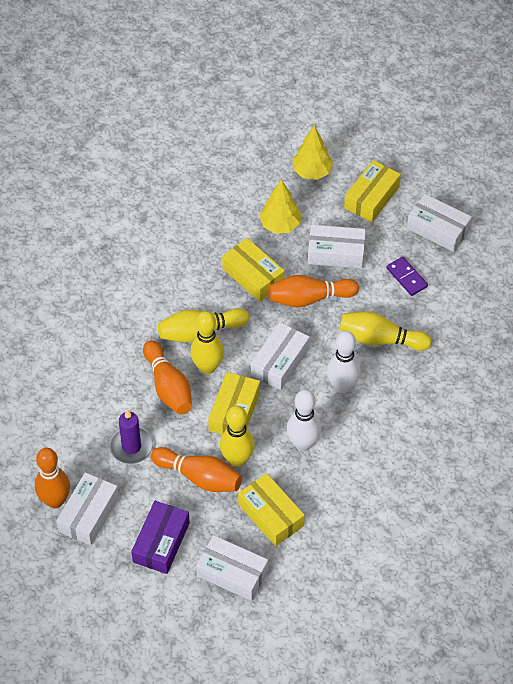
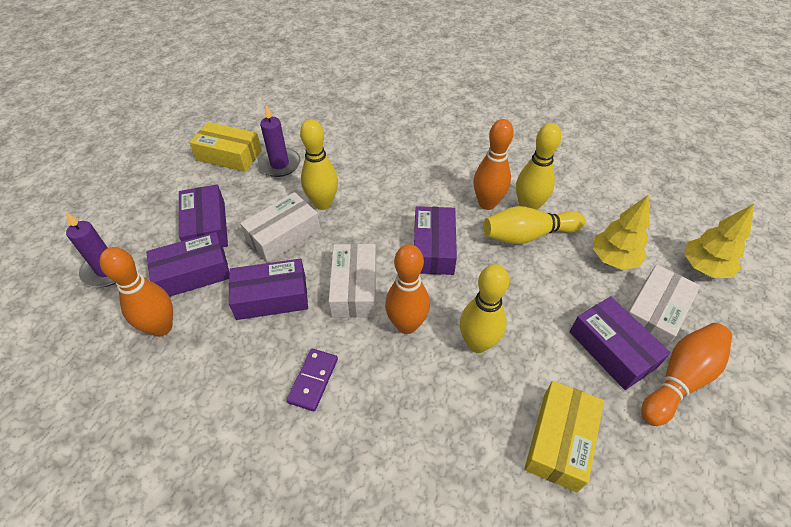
purple box: 1 -> 5
purple candle: 1 -> 2
white bowling pin: 2 -> 0
white box: 5 -> 3
yellow box: 4 -> 2

